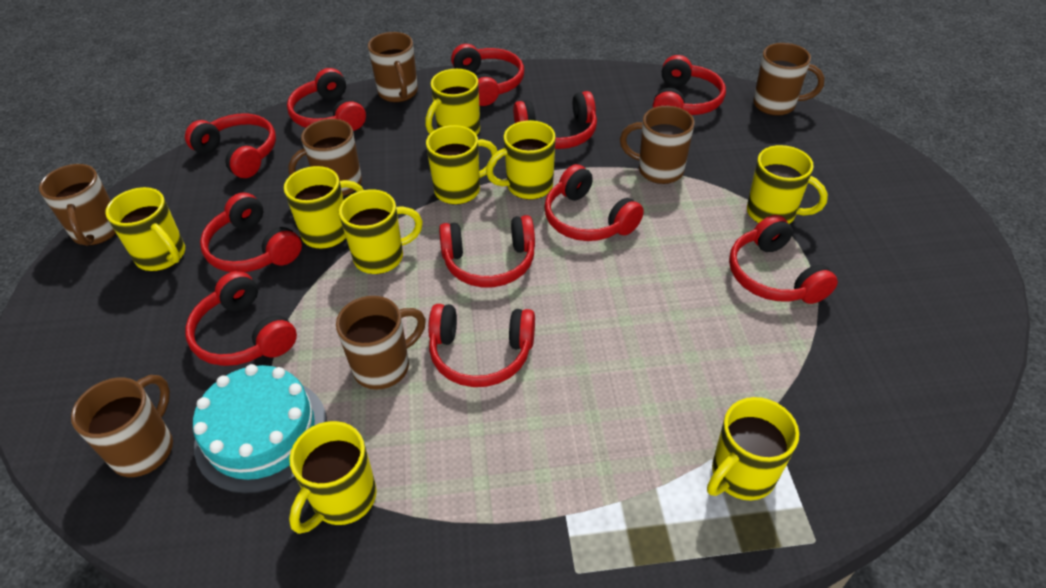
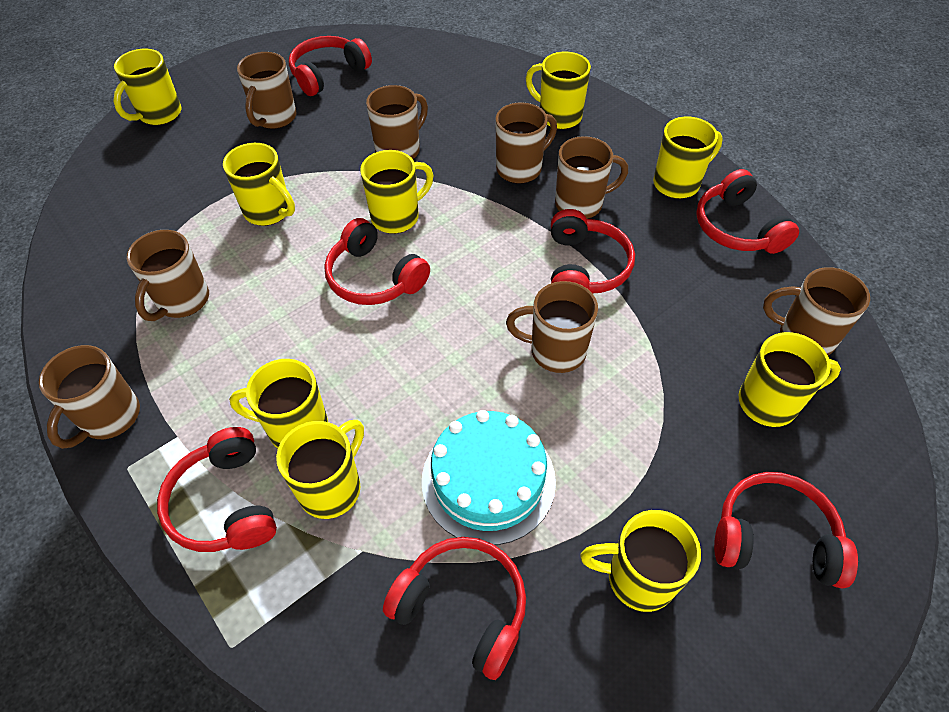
brown mug: 7 -> 8
red headphones: 11 -> 7

